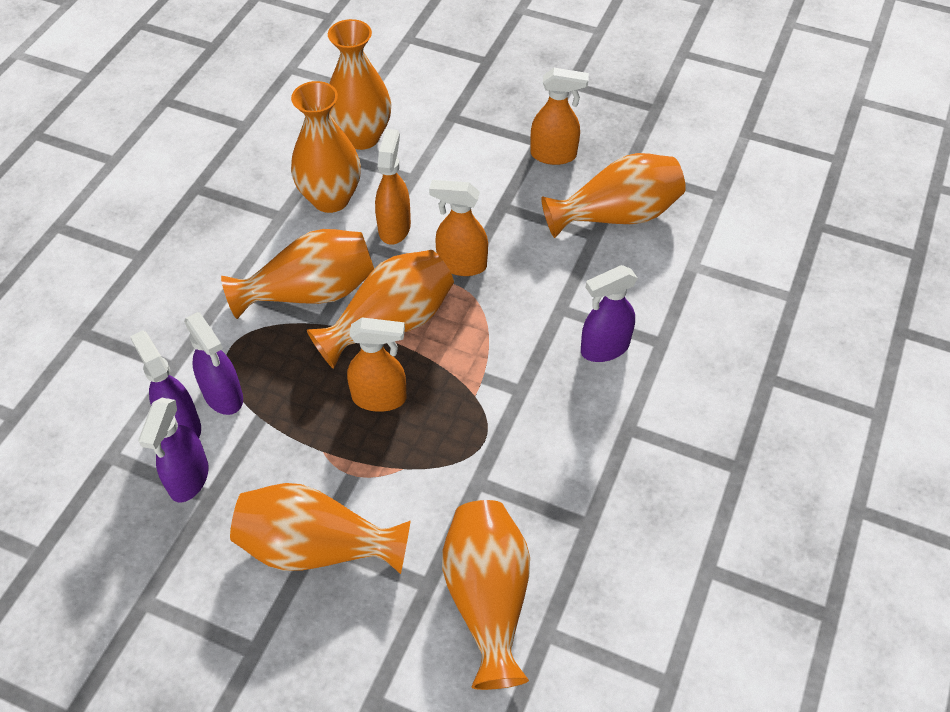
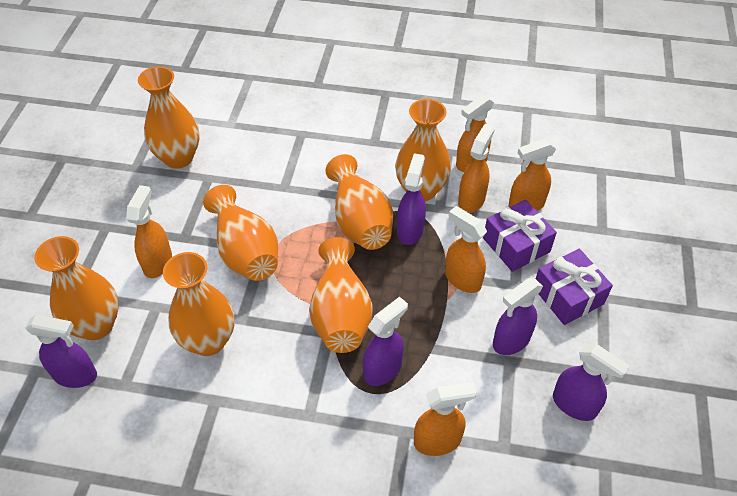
orange spray bottle: 4 -> 6
purple gift: 0 -> 2
purple spray bottle: 4 -> 5

